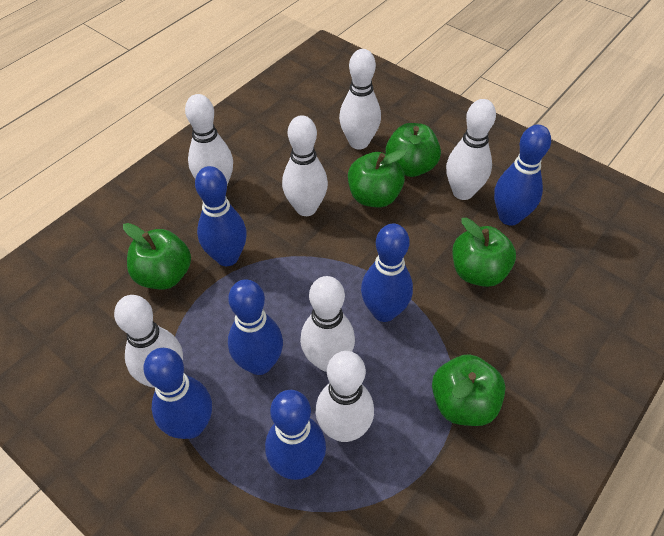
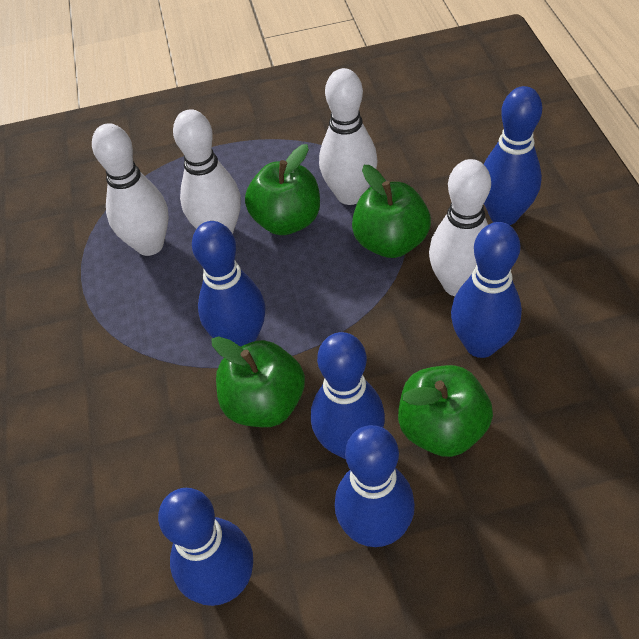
green apple: 5 -> 4
white bowling pin: 7 -> 4

